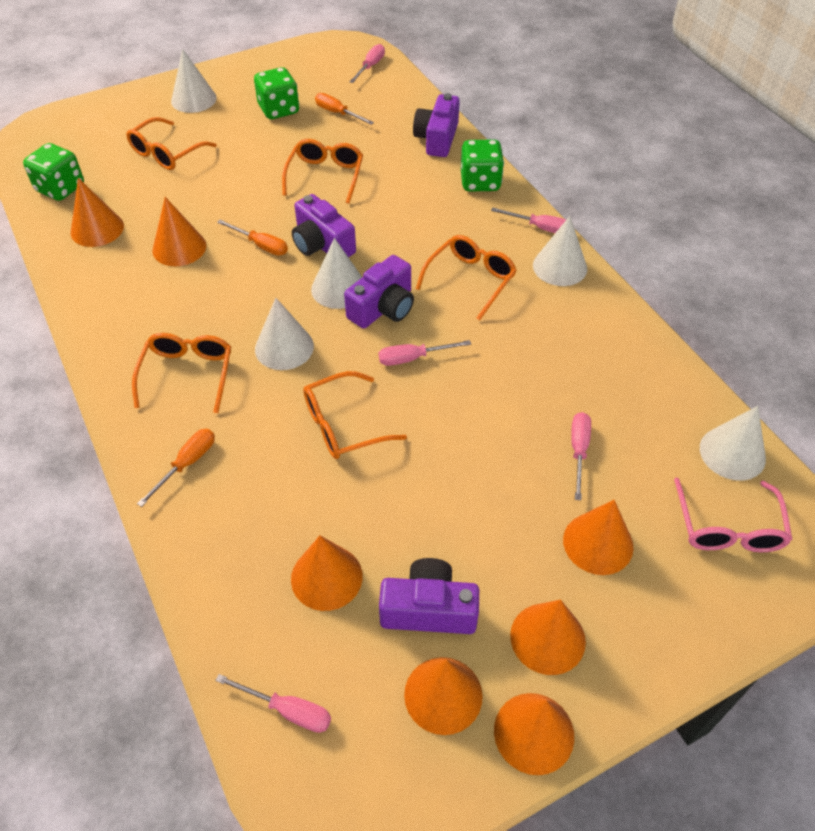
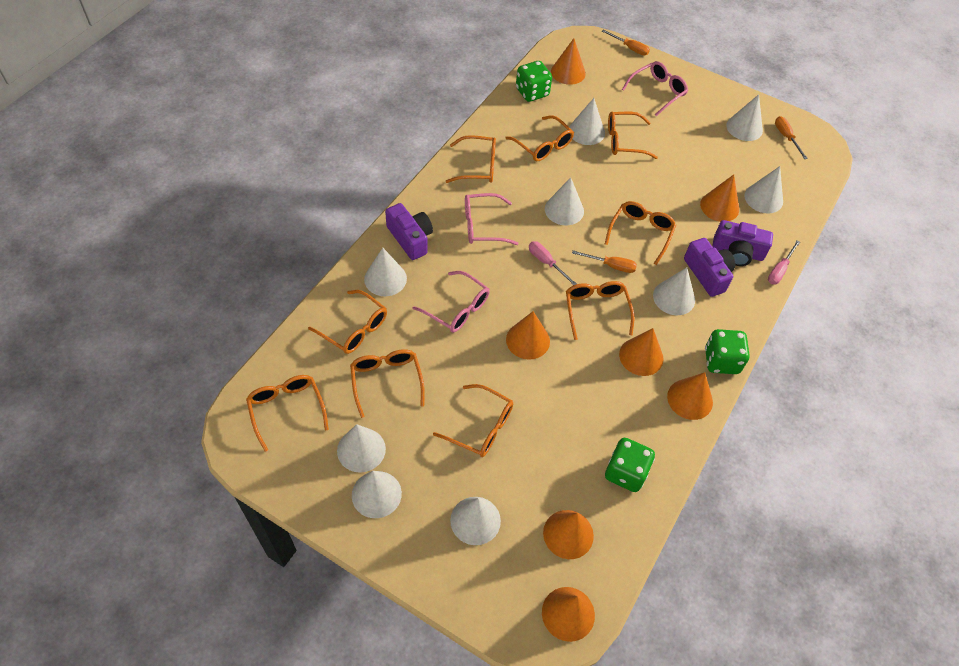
orange glasses: 5 -> 9
pink glasses: 1 -> 3
pink screwdriver: 5 -> 2
purple camera: 4 -> 3
white cone: 5 -> 9

